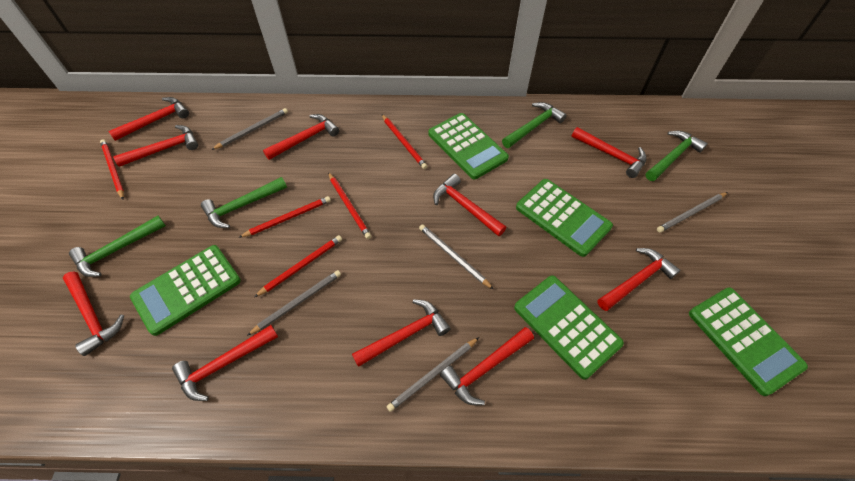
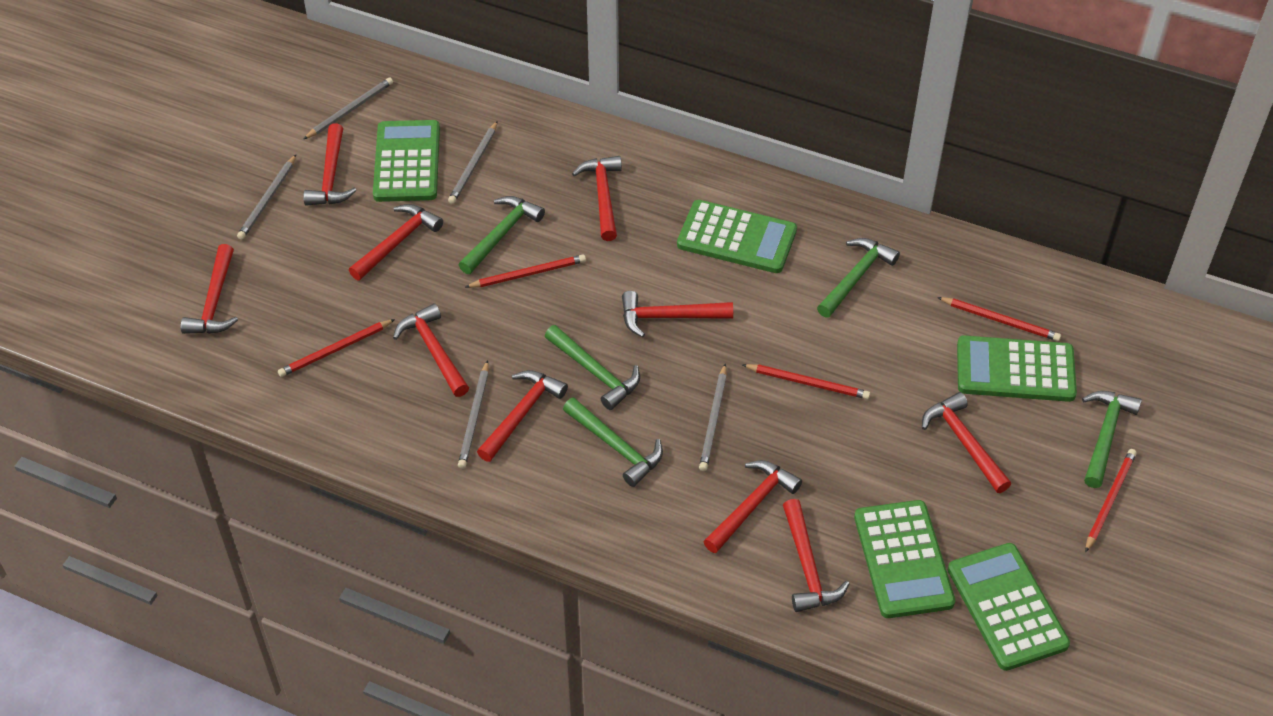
green hammer: 4 -> 5

